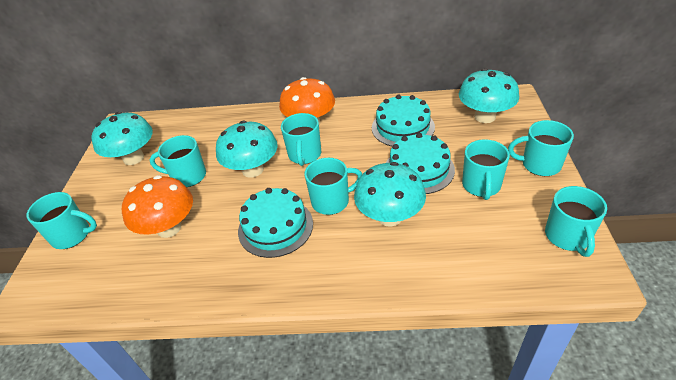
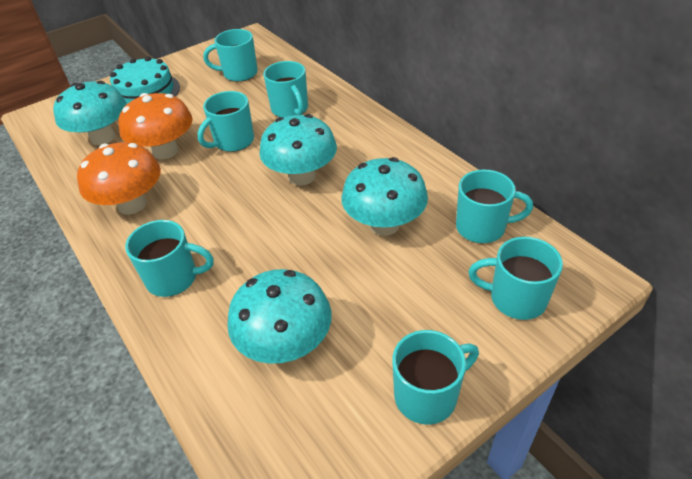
turquoise cake: 3 -> 1

